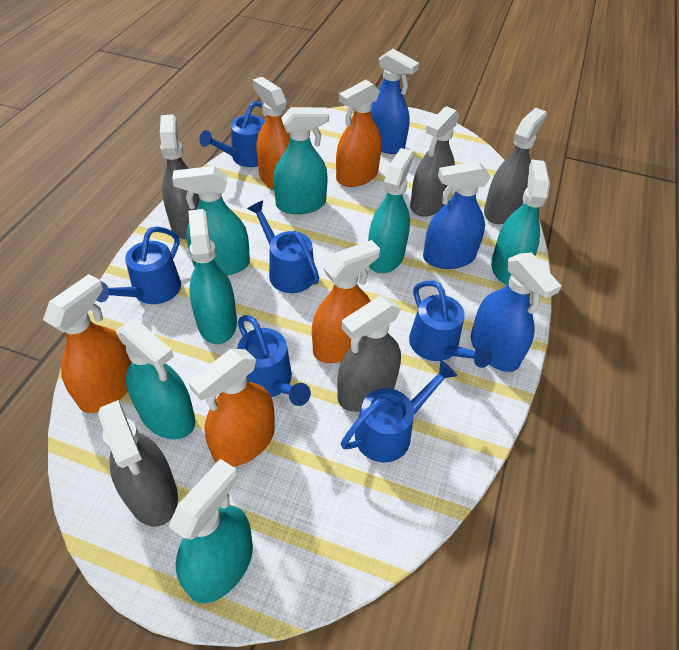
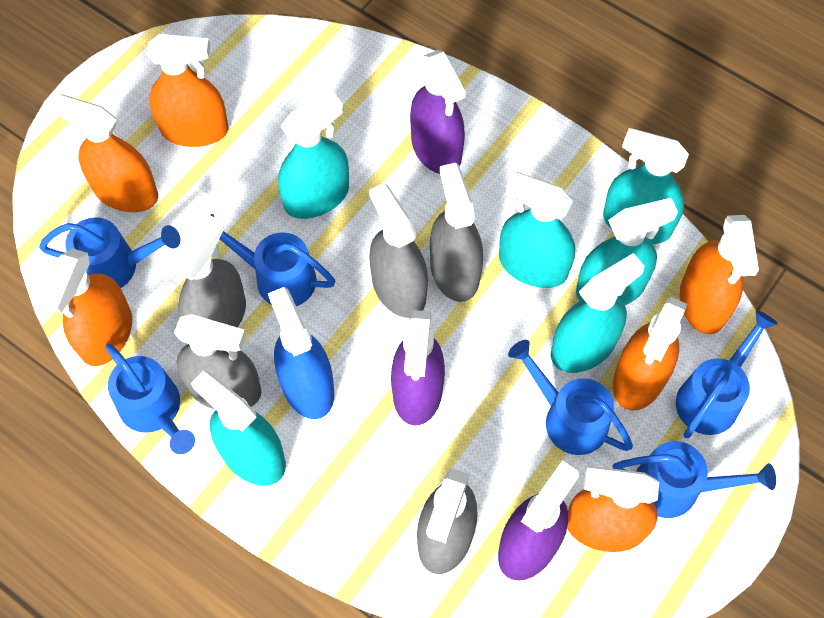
blue spray bottle: 3 -> 1
orange spray bottle: 5 -> 6
purple spray bottle: 0 -> 3
turquoise spray bottle: 7 -> 6

